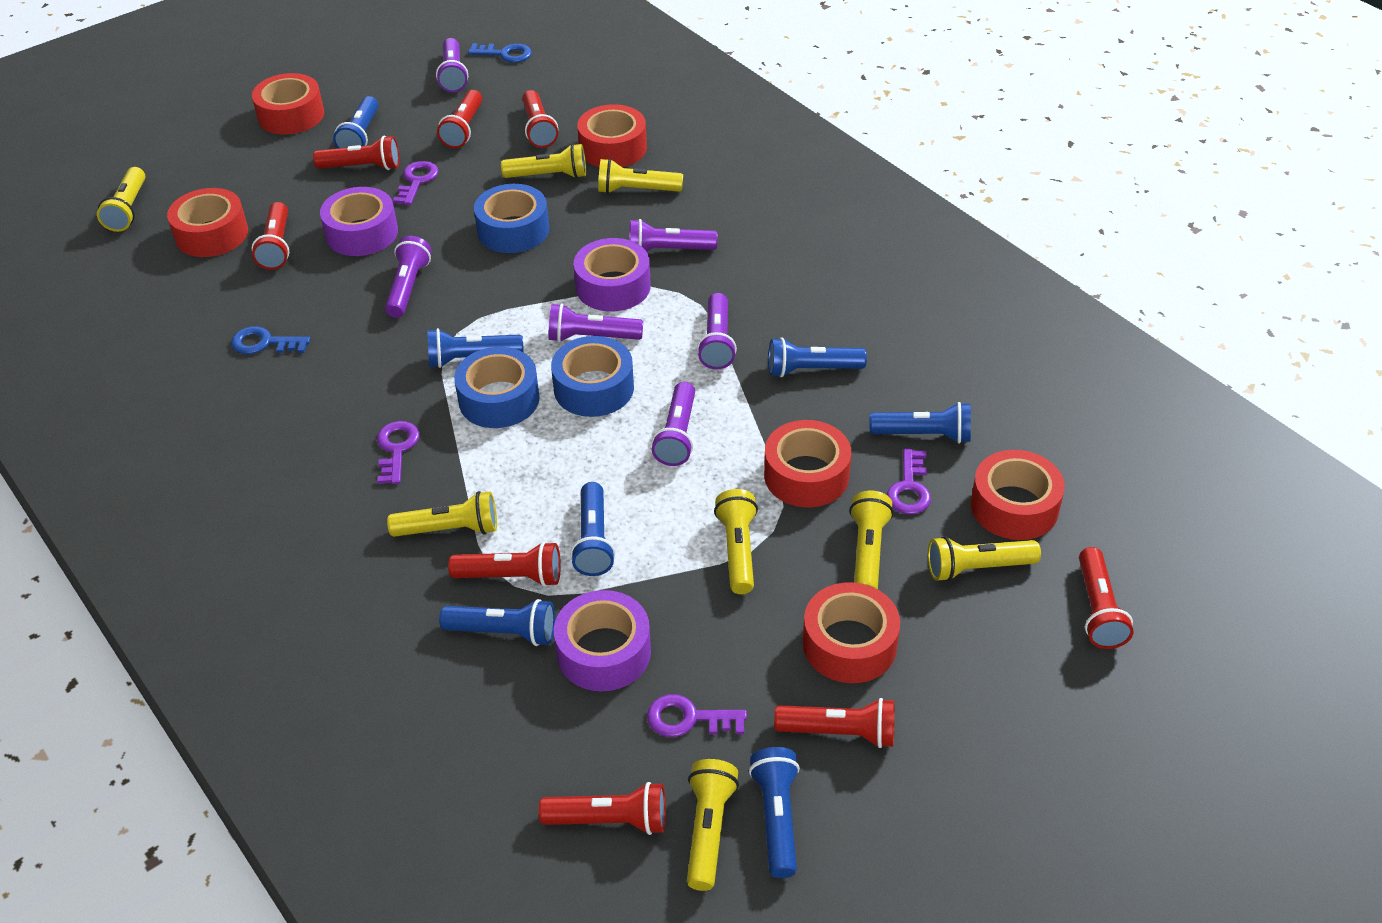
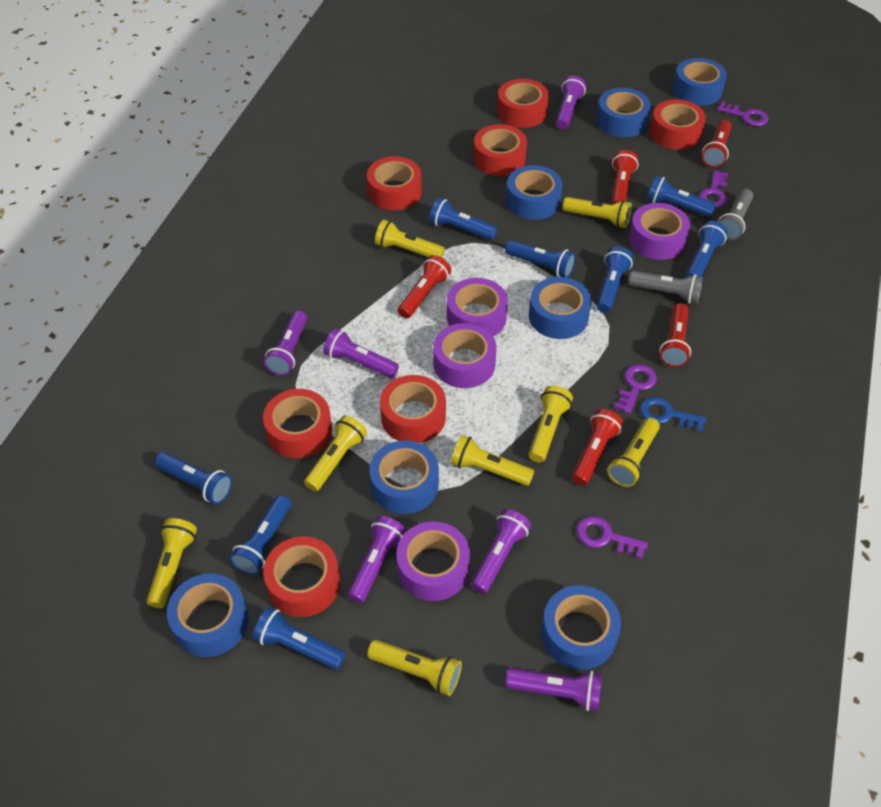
blue flashlight: 7 -> 8
blue key: 2 -> 1
blue tape: 3 -> 7
grey flashlight: 0 -> 2
purple tape: 3 -> 4
red flashlight: 8 -> 5
red tape: 6 -> 7

